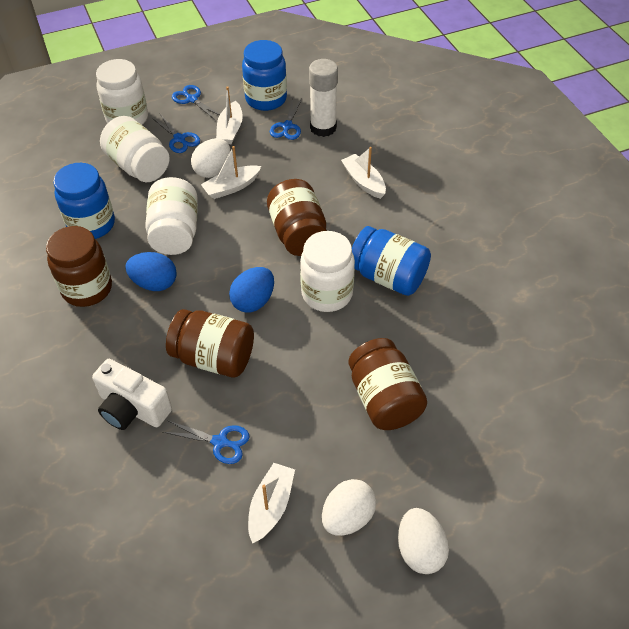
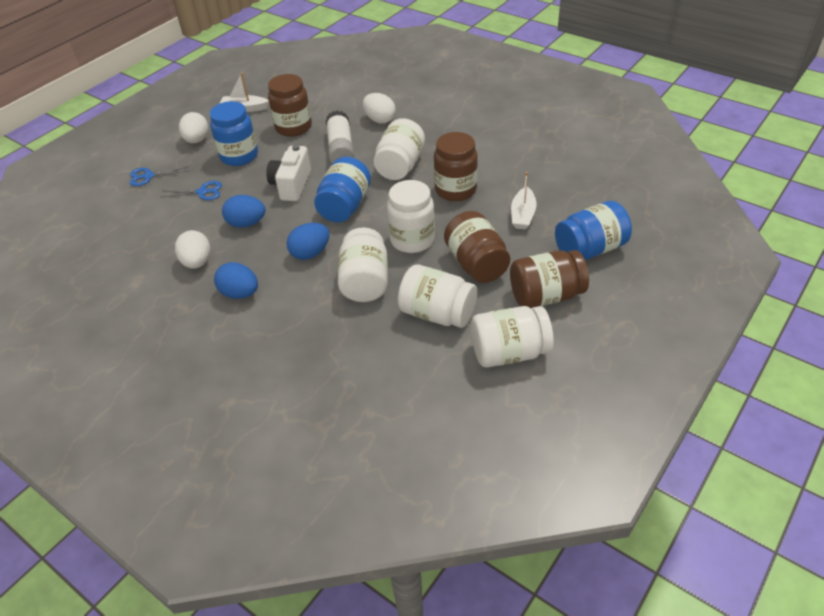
blue egg: 2 -> 3
blue scissors: 4 -> 2
white boat: 4 -> 2
white jar: 4 -> 5

